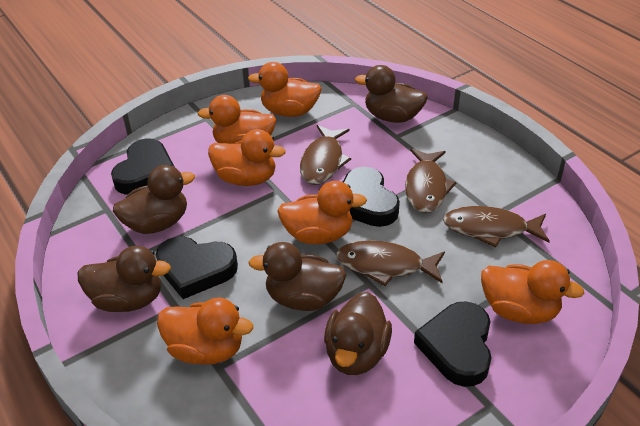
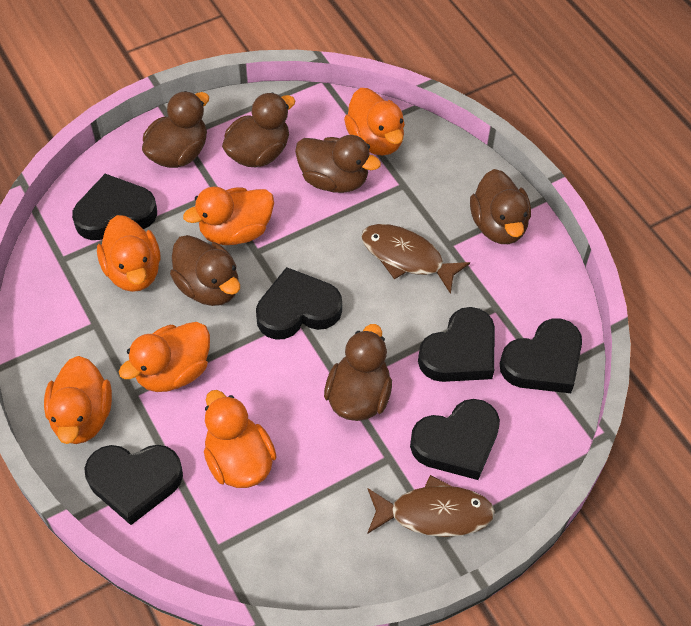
black heart: 4 -> 6
brown duck: 5 -> 6
brown fish: 4 -> 2

